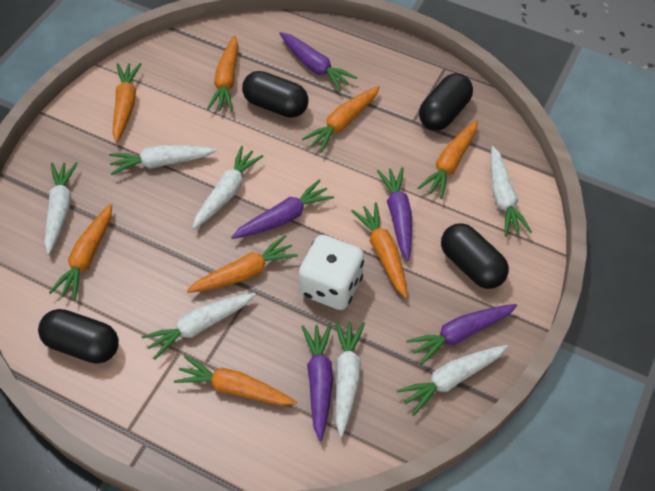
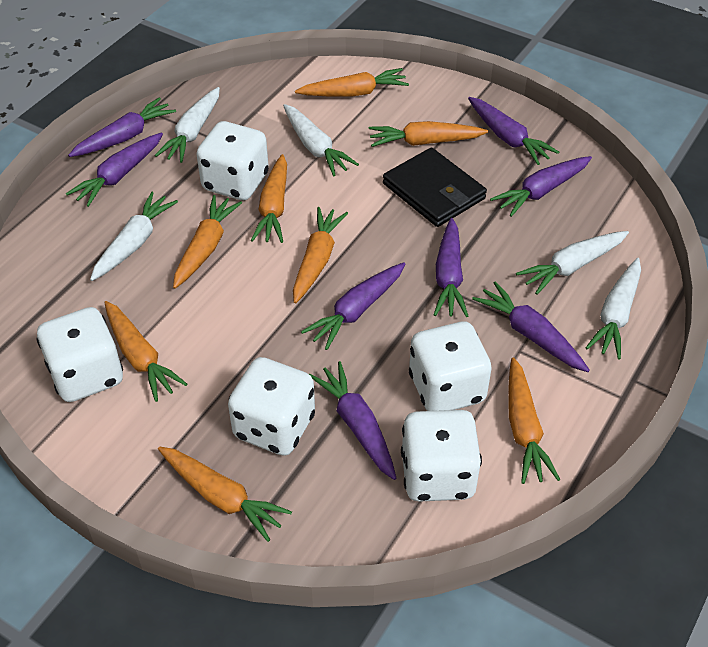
black capsule: 4 -> 0
black wallet: 0 -> 1
purple carrot: 5 -> 8
white carrot: 7 -> 5
white dice: 1 -> 5

